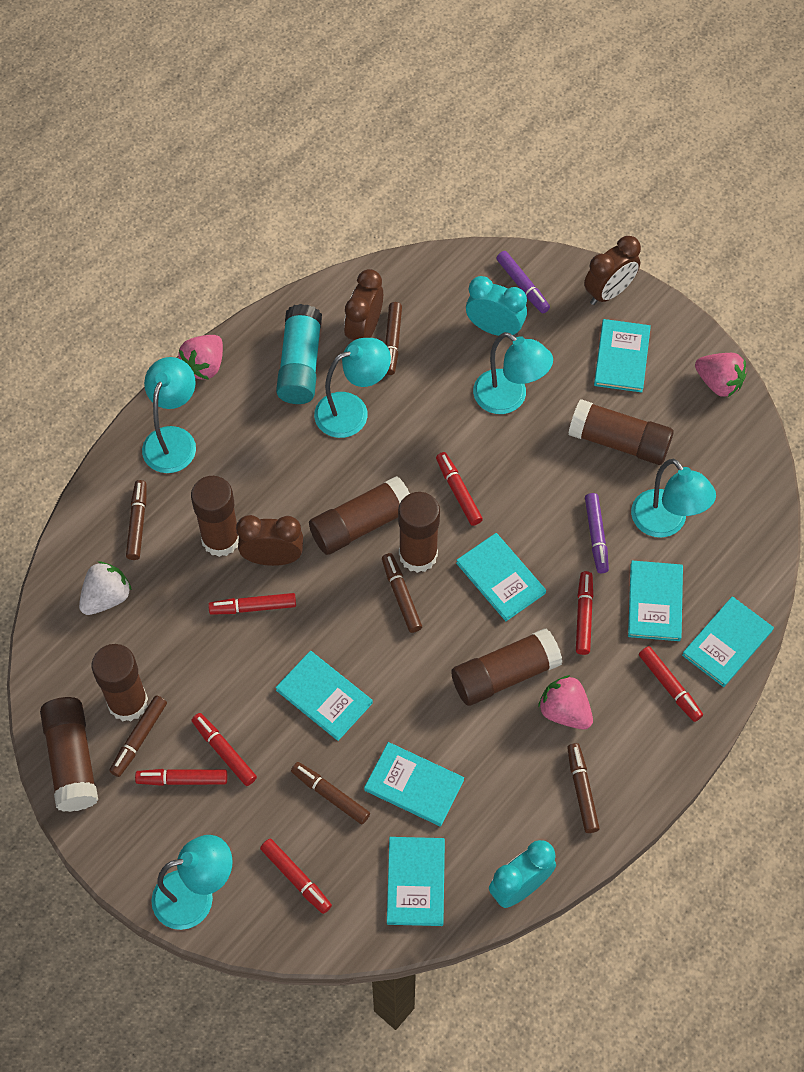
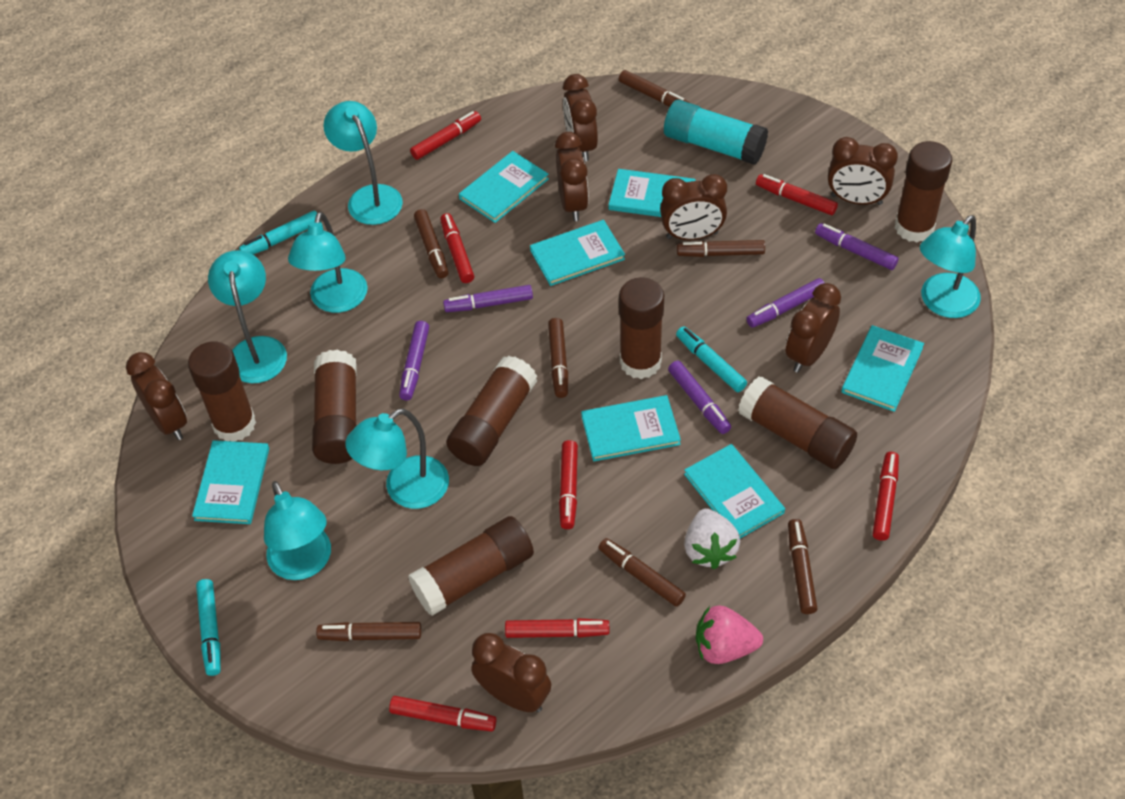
brown clock: 3 -> 7
brown marker: 6 -> 7
pink strawberry: 3 -> 1
purple marker: 2 -> 5
turquoise clock: 2 -> 0
turquoise lamp: 5 -> 6
turquoise marker: 0 -> 3

